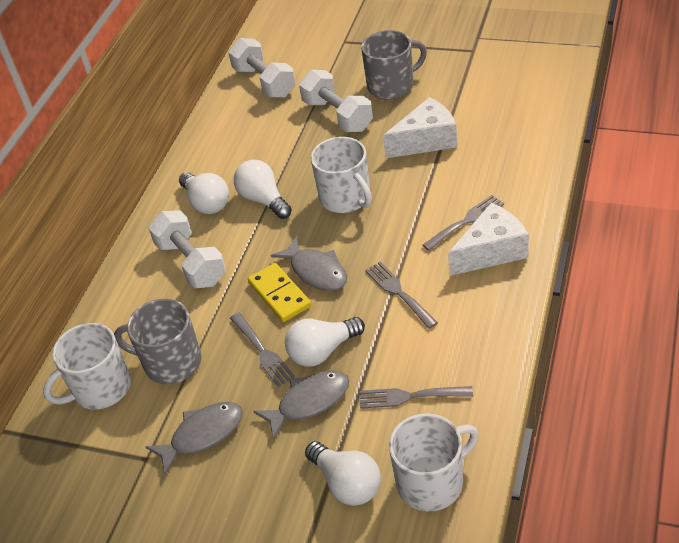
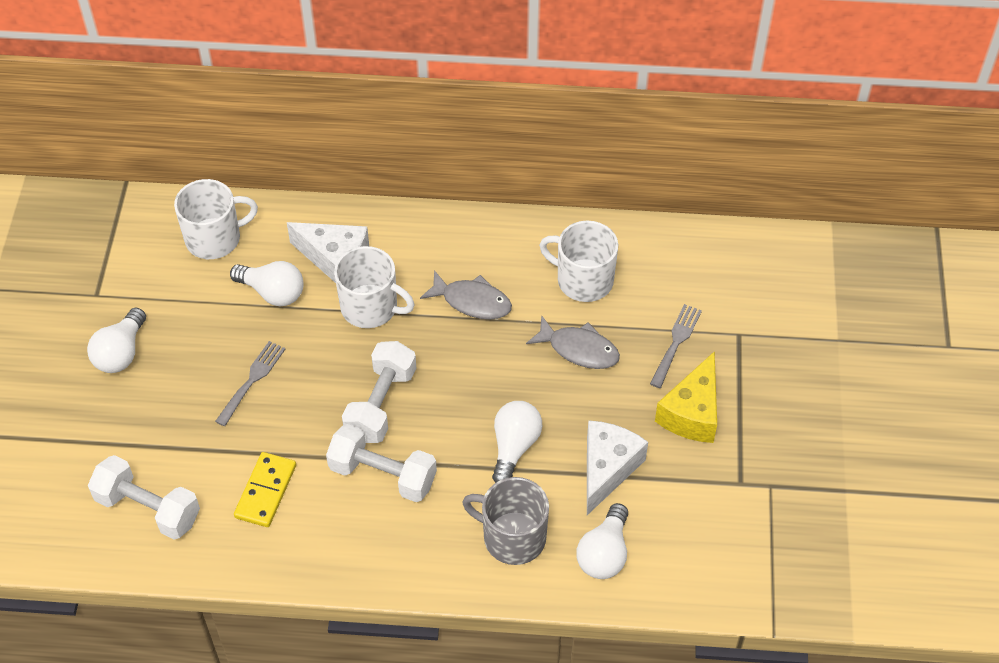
grey fish: 3 -> 2
grey fork: 4 -> 2
grey mug: 2 -> 1
yellow cheese: 0 -> 1

